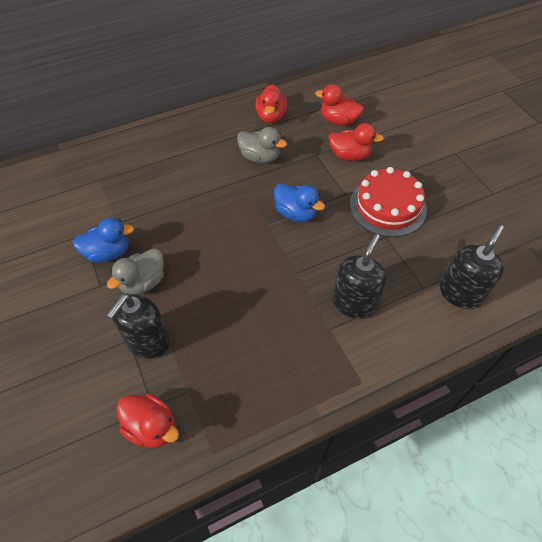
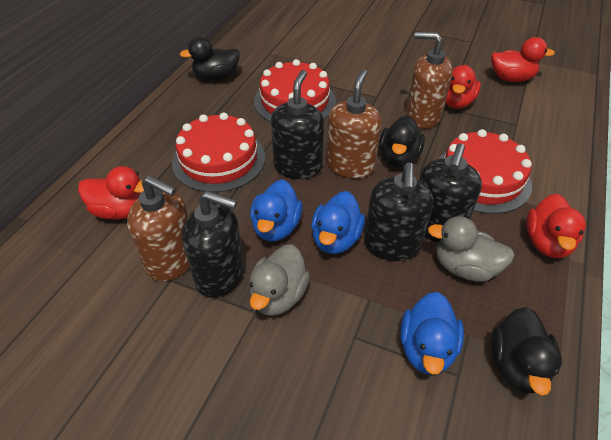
black duck: 0 -> 3
black soap dispenser: 3 -> 4
blue duck: 2 -> 3
brown soap dispenser: 0 -> 3
red cake: 1 -> 3

